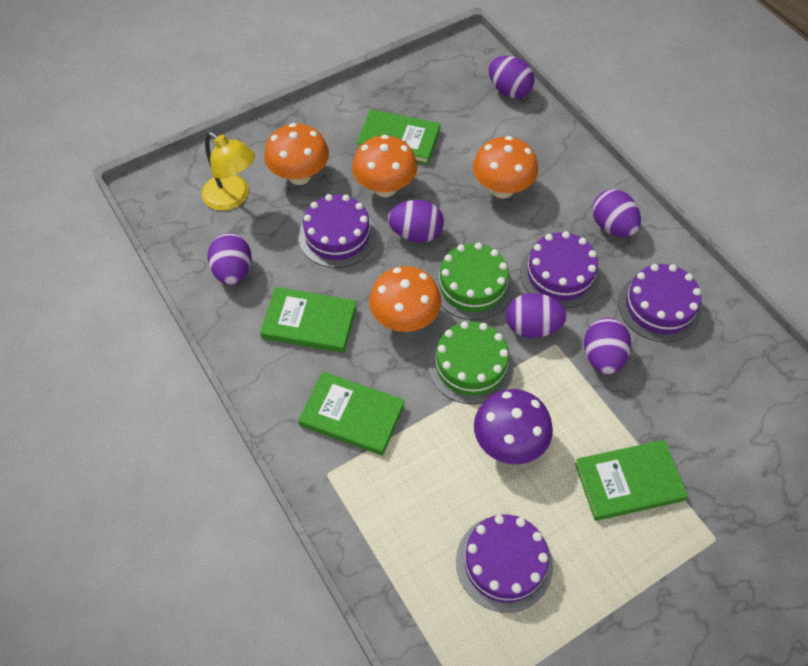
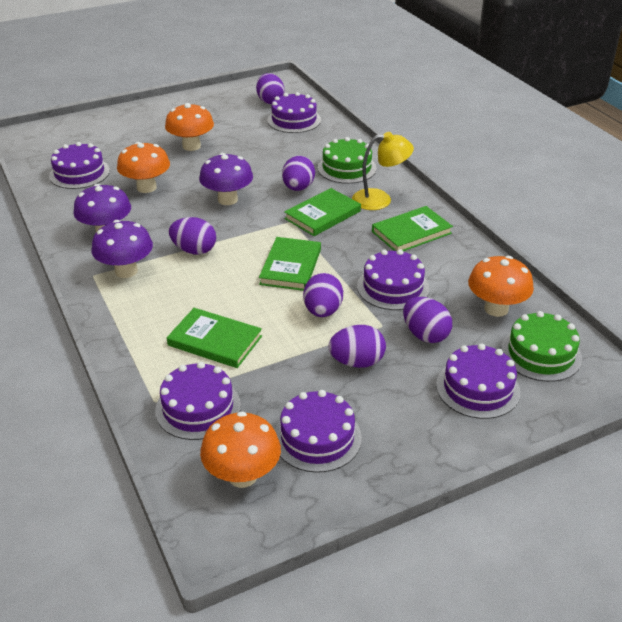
purple cake: 4 -> 6
purple mushroom: 1 -> 3

